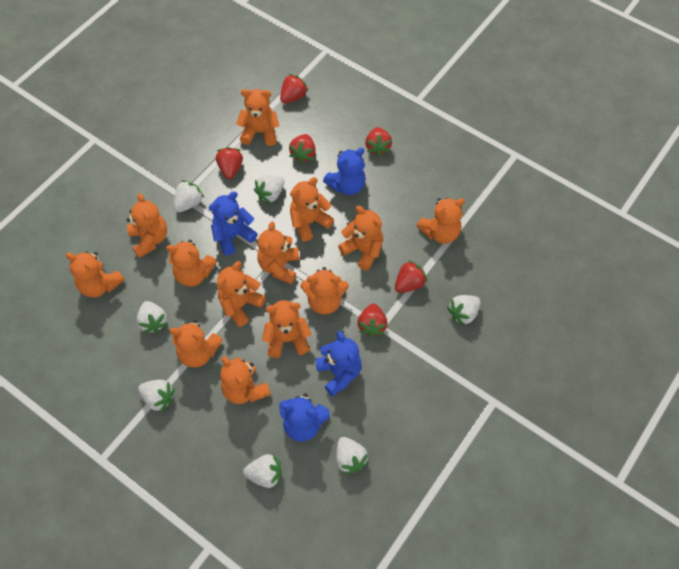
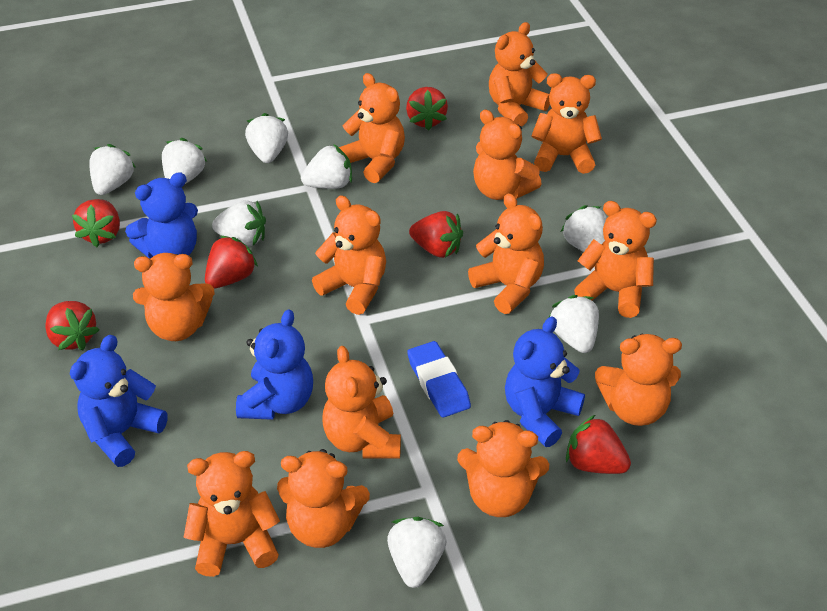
blue eraser: 0 -> 1
white strawberry: 7 -> 8

